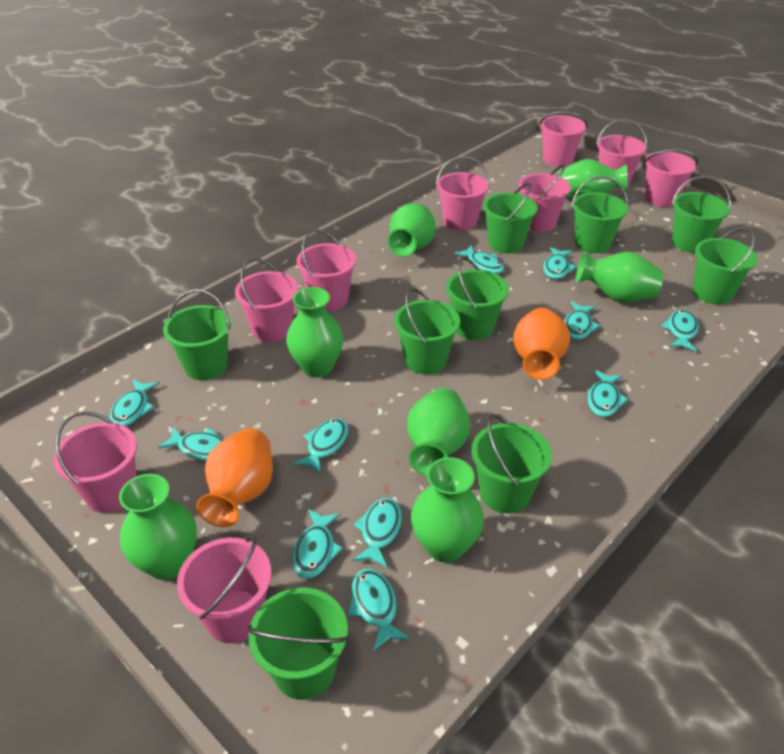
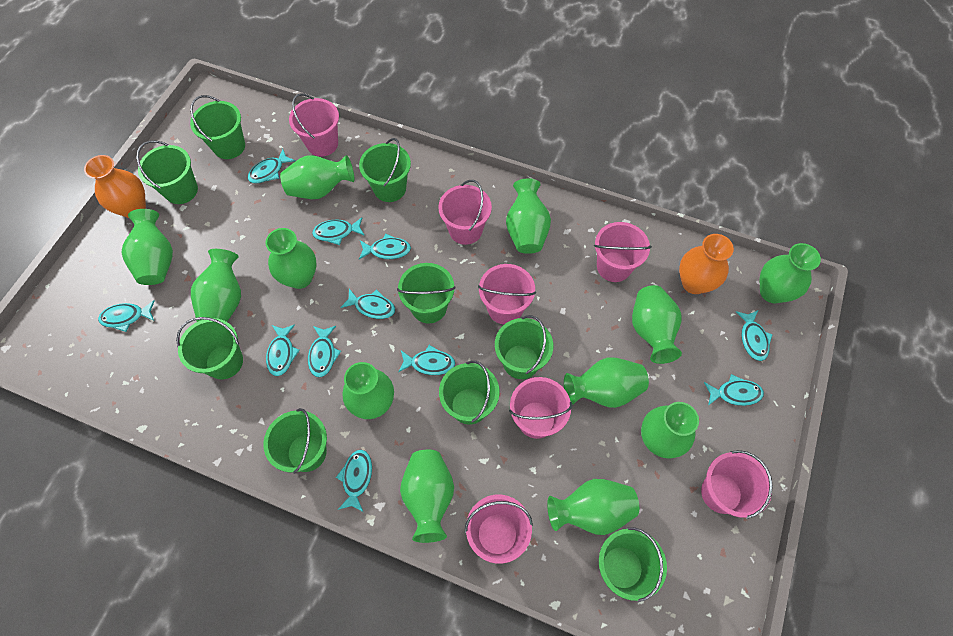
green vase: 7 -> 12
pink bucket: 9 -> 7

